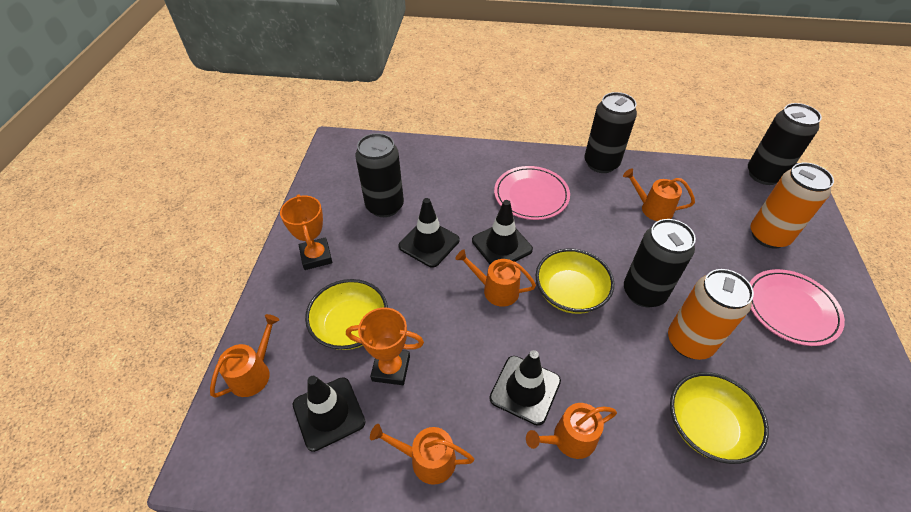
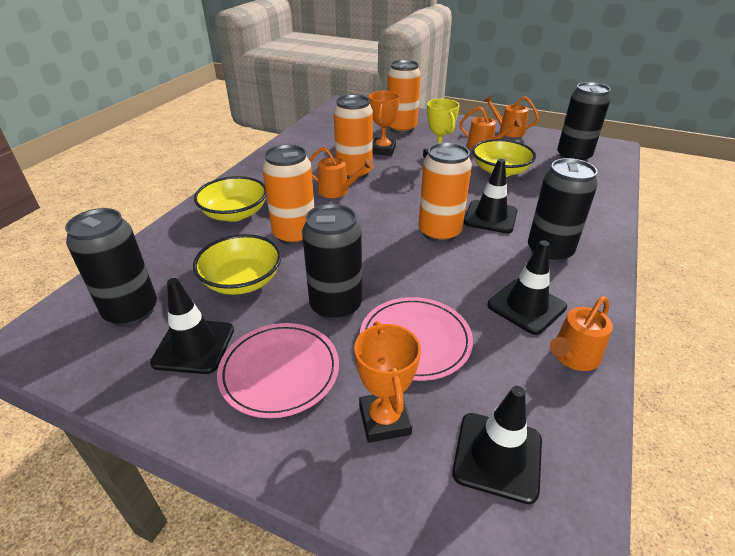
orange can: 2 -> 4
orange watering can: 5 -> 4
yellow trophy: 0 -> 1

